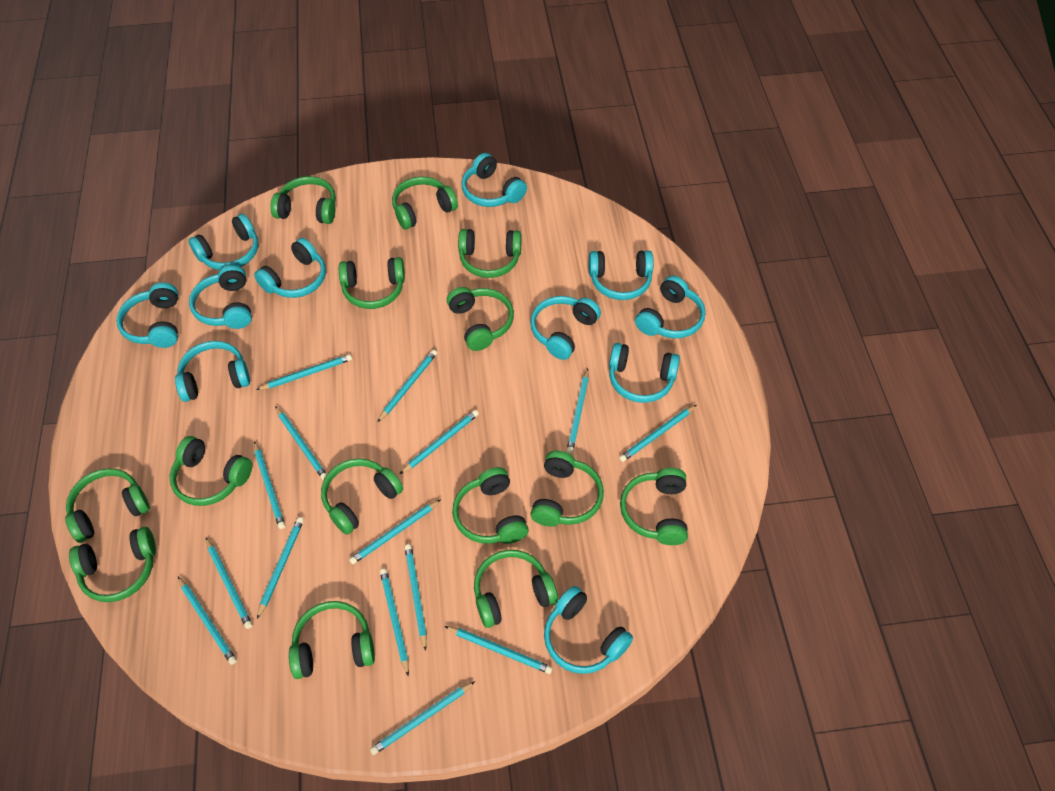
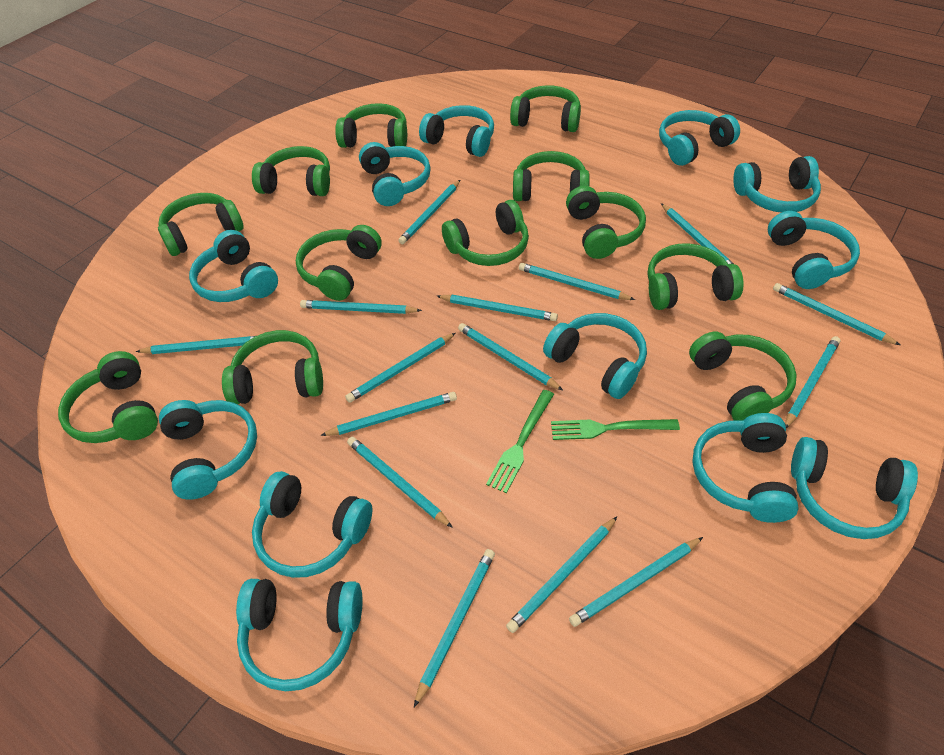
green fork: 0 -> 2
green headphones: 14 -> 12
turquoise headphones: 11 -> 12

